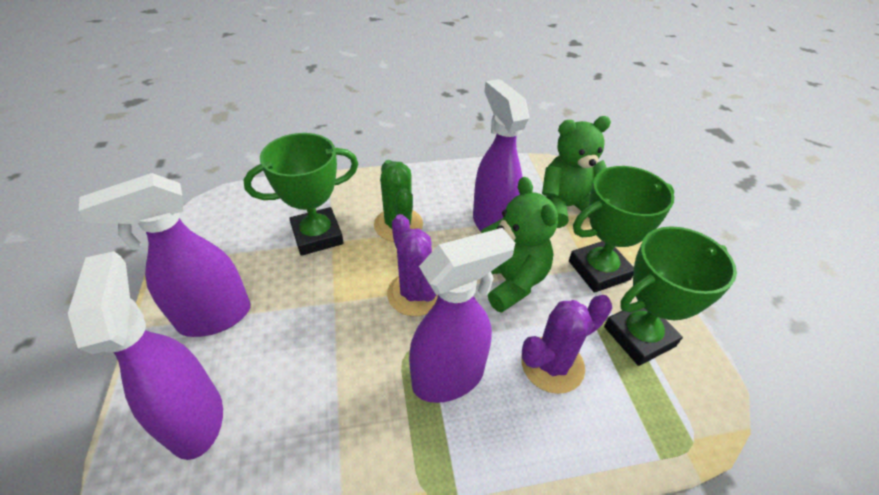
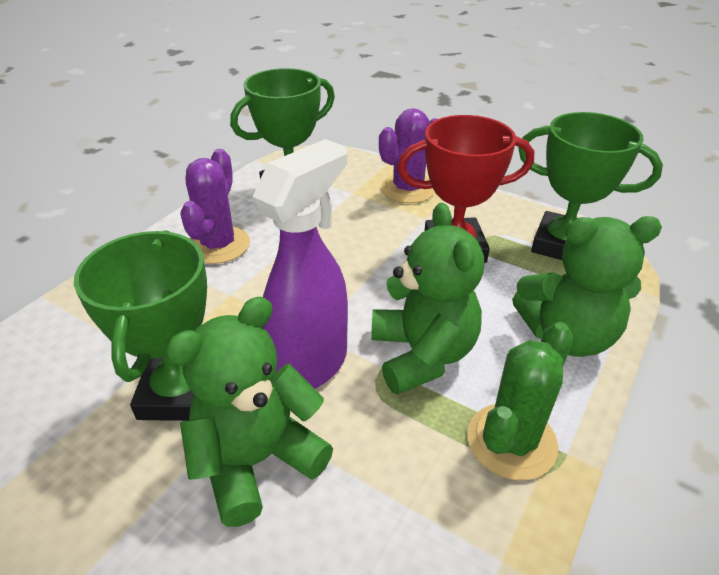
green teddy bear: 2 -> 3
purple spray bottle: 4 -> 1
red trophy: 0 -> 1

